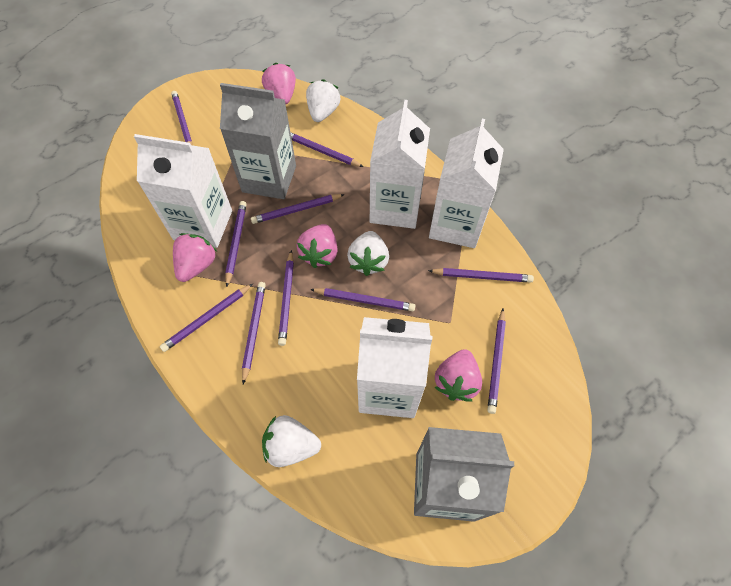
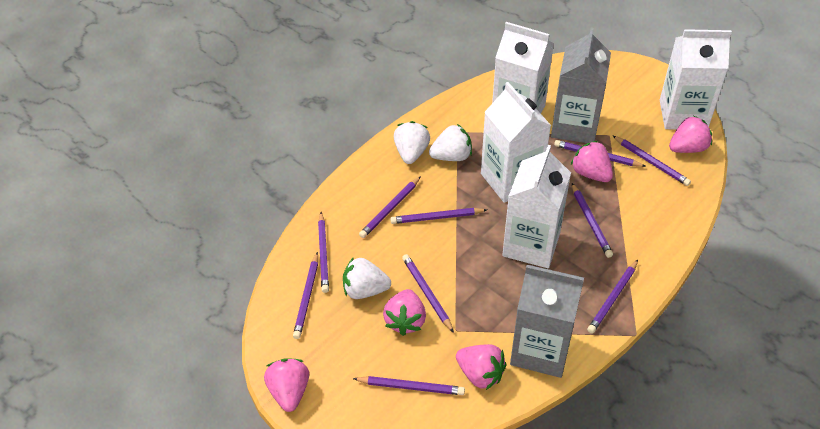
pink strawberry: 4 -> 5

